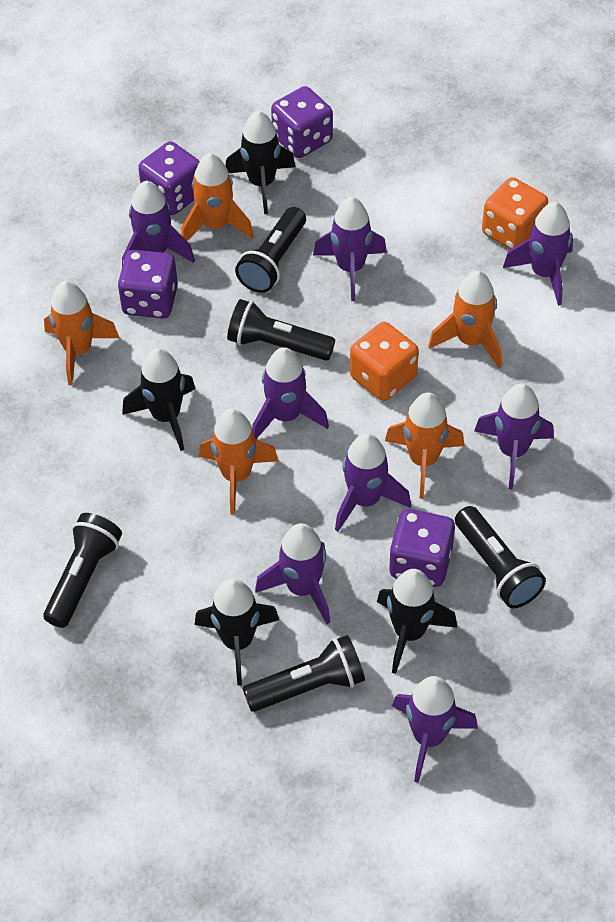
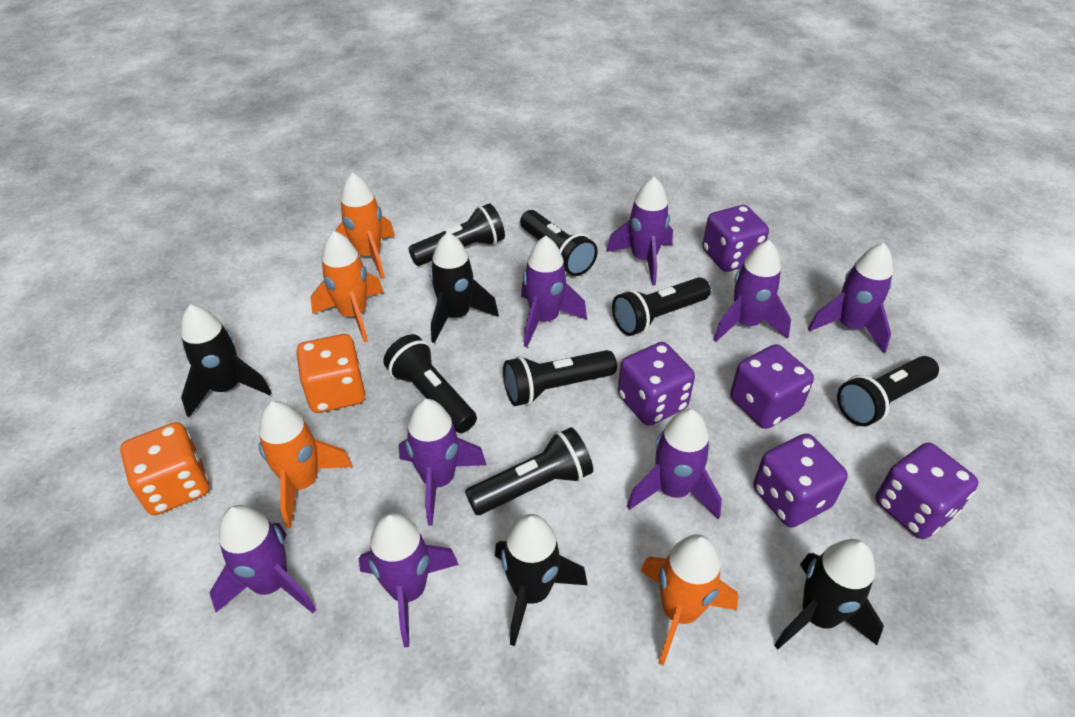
black flashlight: 5 -> 7
orange rocket: 5 -> 4
purple dice: 4 -> 5

